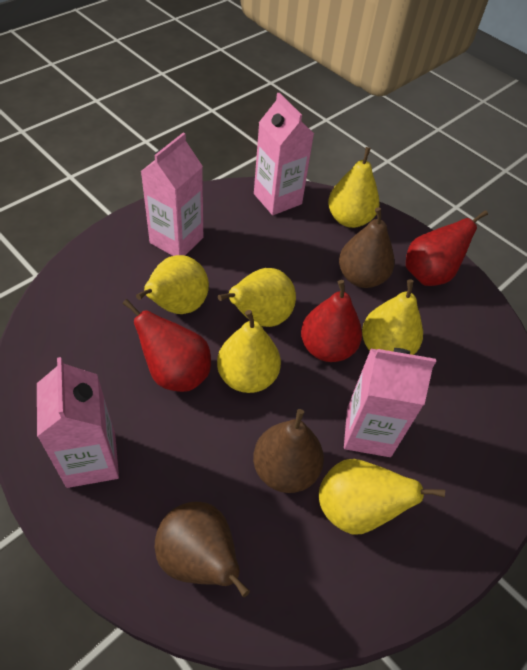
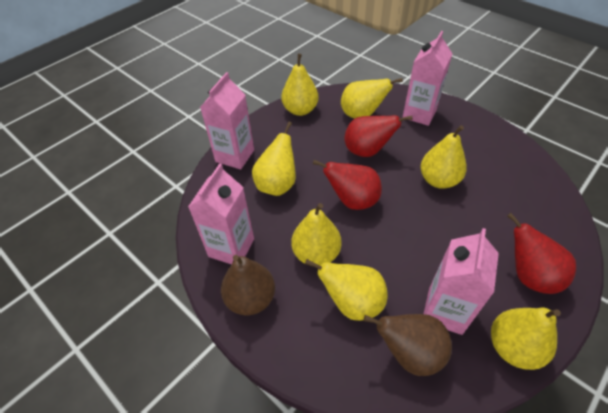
brown pear: 3 -> 2
yellow pear: 6 -> 7

